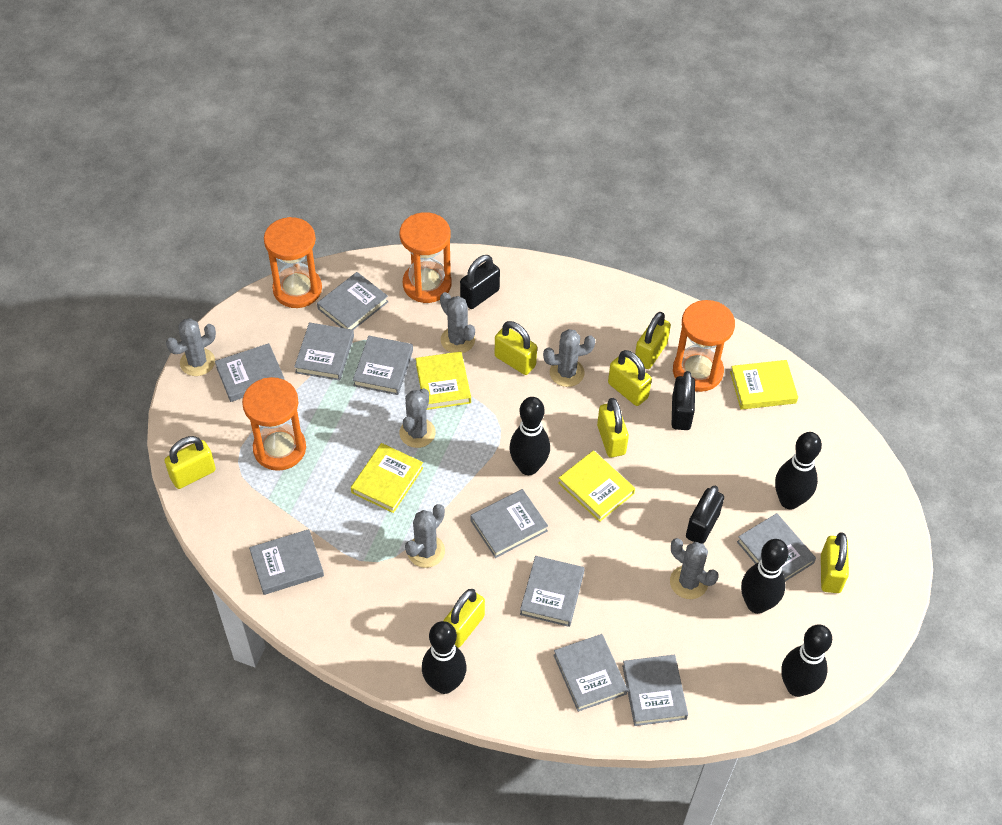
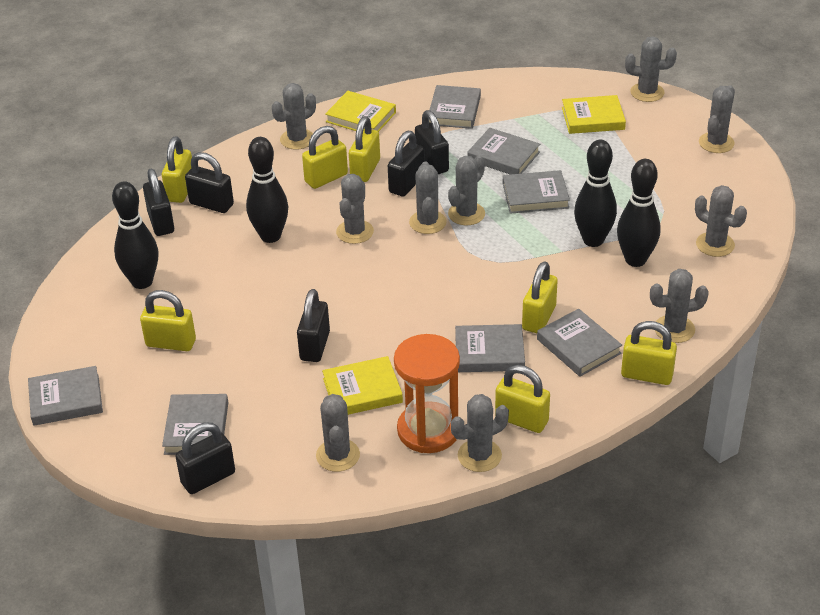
black bowling pin: 5 -> 4
black padlock: 3 -> 6
grey book: 10 -> 7
grey cactus: 6 -> 10
orange hourglass: 4 -> 1
yellow book: 4 -> 3

